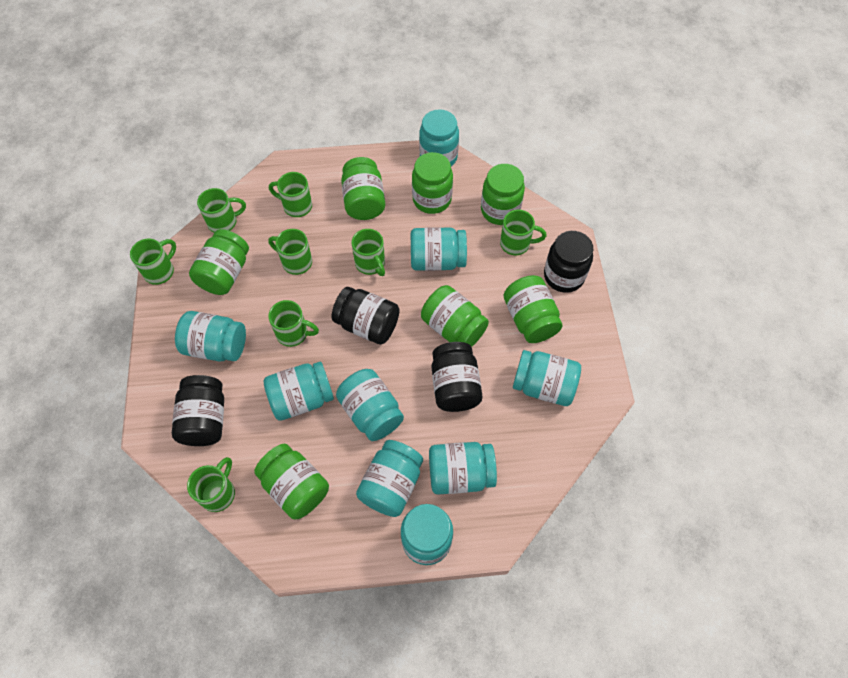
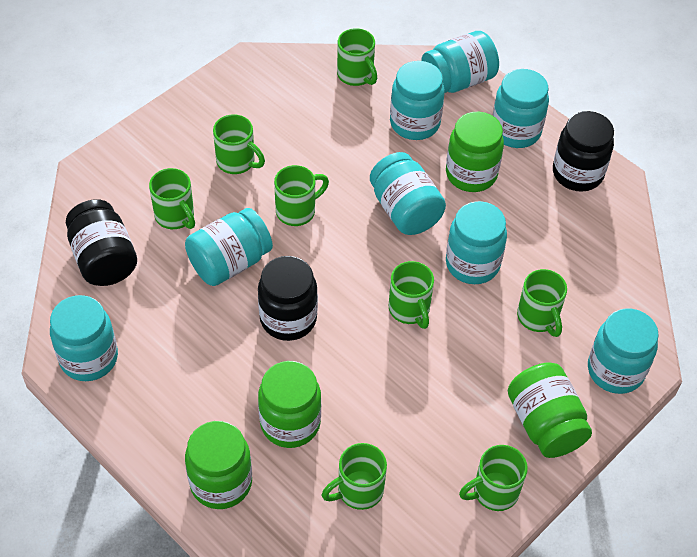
black jar: 4 -> 3
green jar: 7 -> 4
turquoise jar: 9 -> 8

